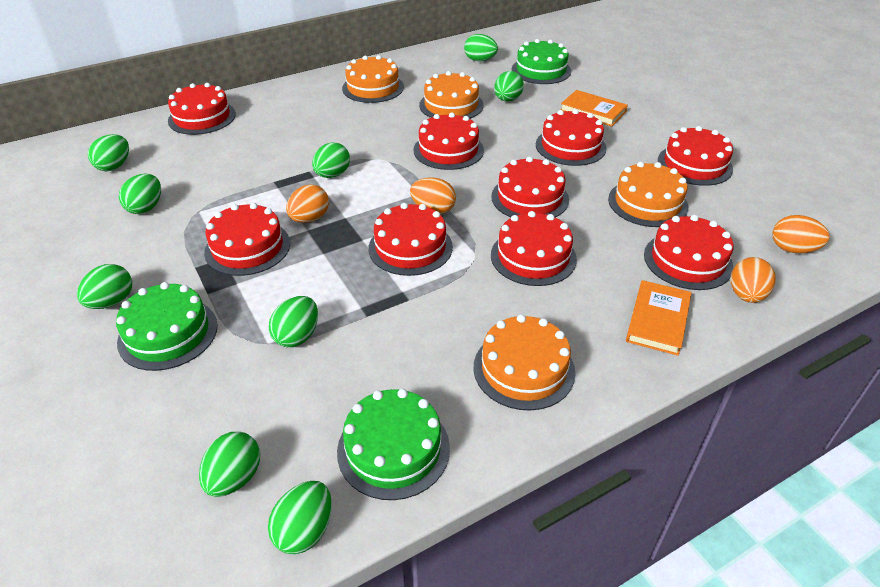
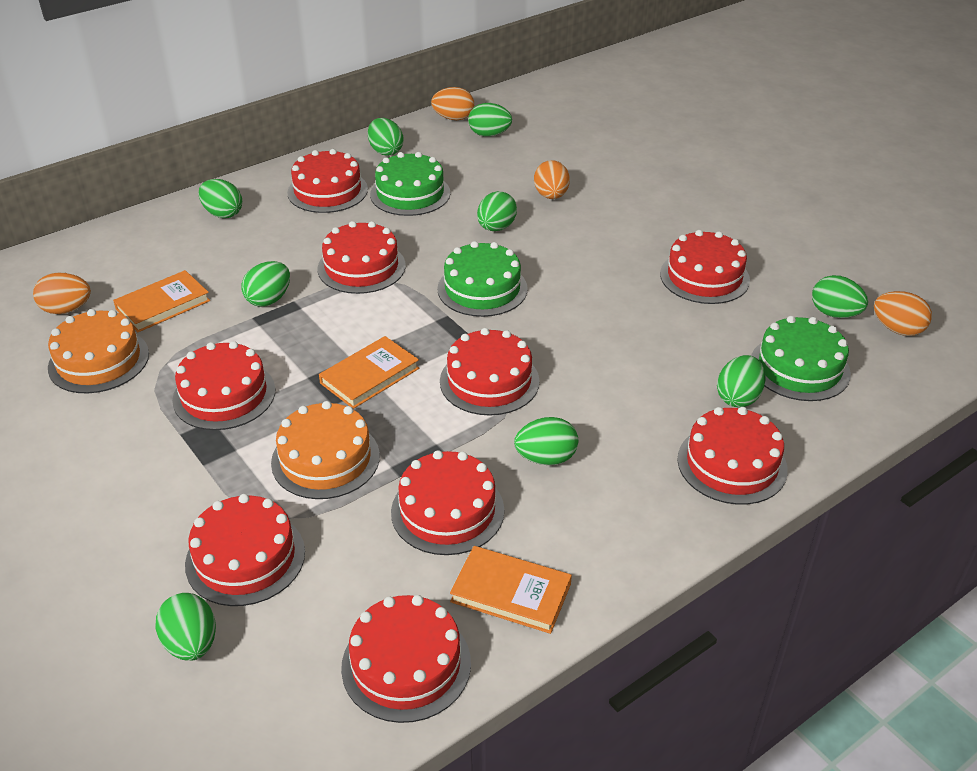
orange book: 2 -> 3
orange cake: 4 -> 2

